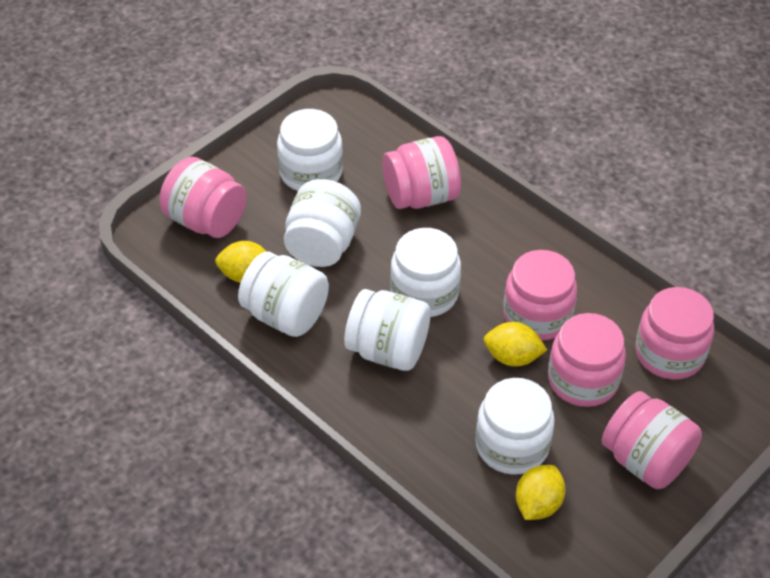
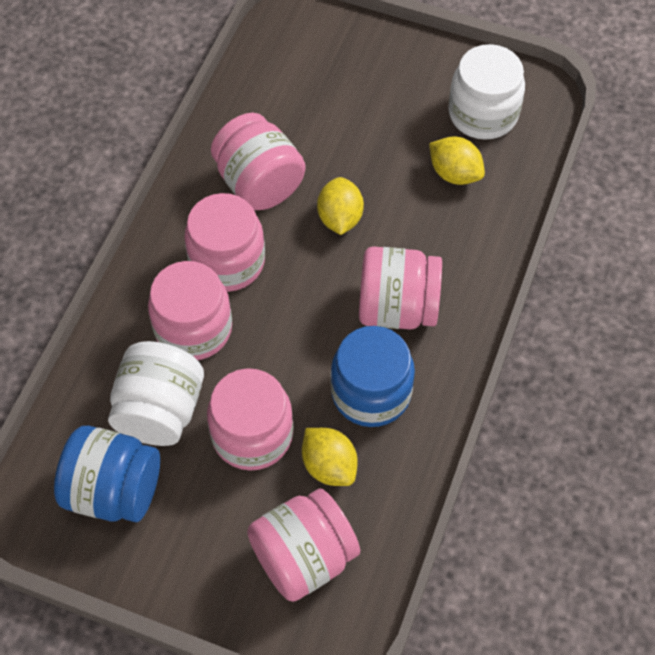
blue jar: 0 -> 2
white jar: 6 -> 2

